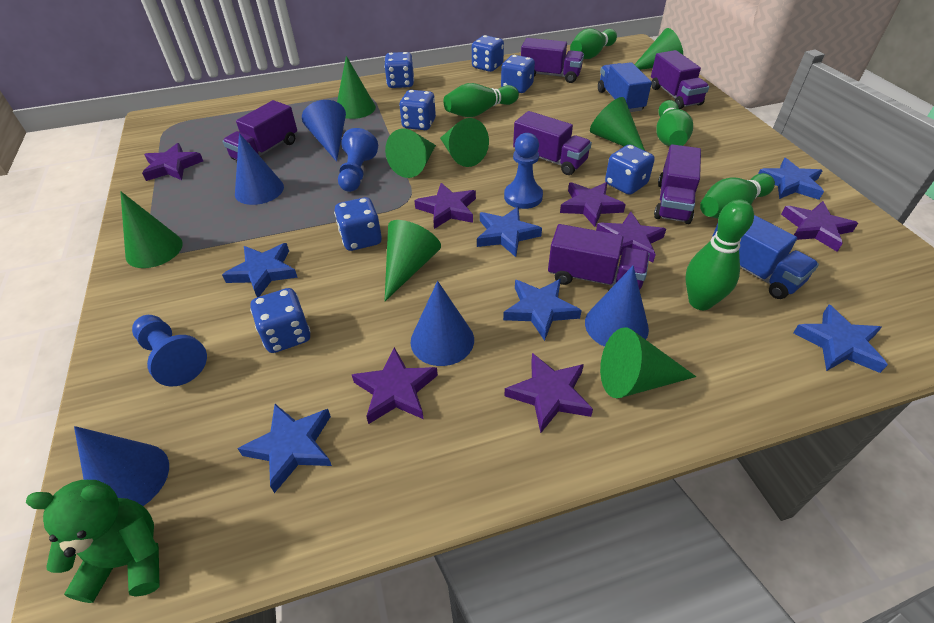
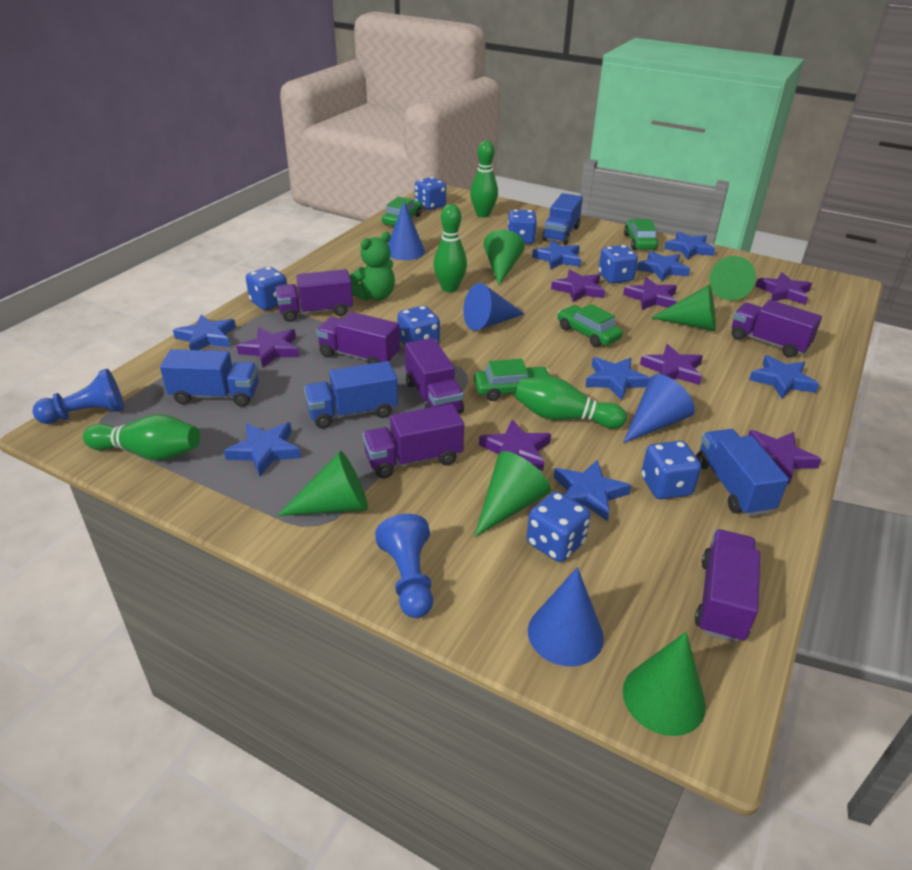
blue cone: 5 -> 4
blue pawn: 3 -> 2
blue star: 6 -> 8
blue truck: 2 -> 4
green bowling pin: 5 -> 4
green car: 0 -> 4
green cone: 8 -> 6

